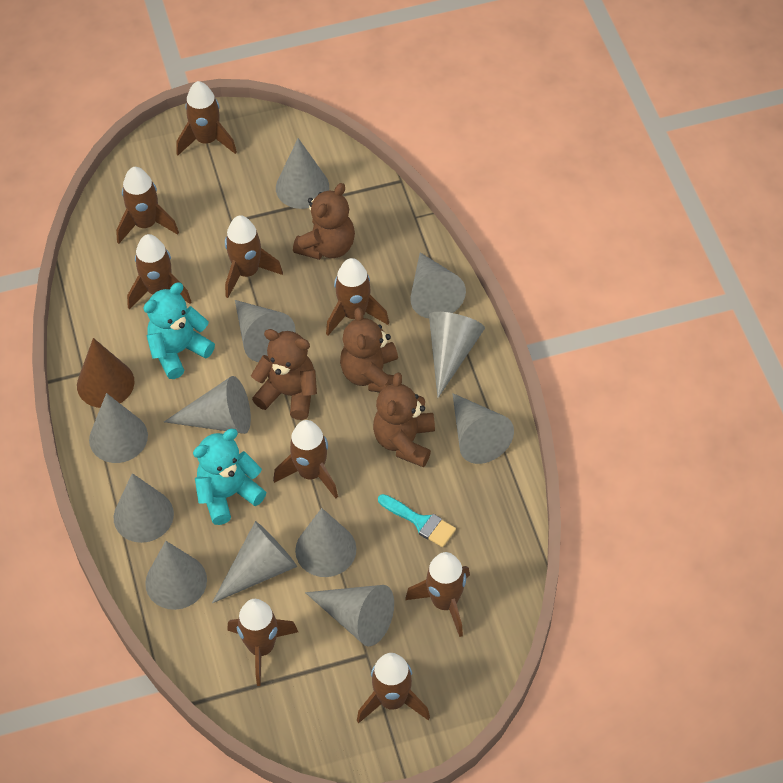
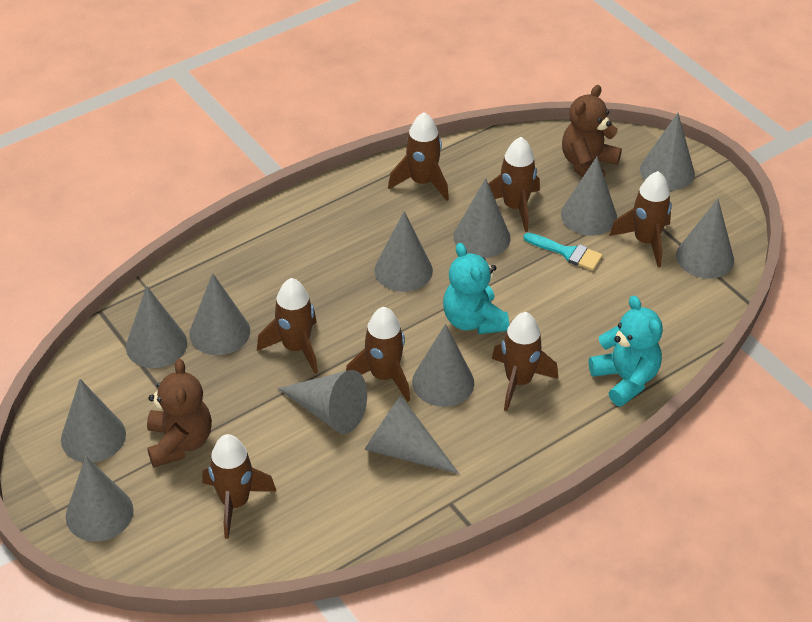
brown cone: 1 -> 0
brown rocket: 9 -> 7
brown teddy bear: 4 -> 2

